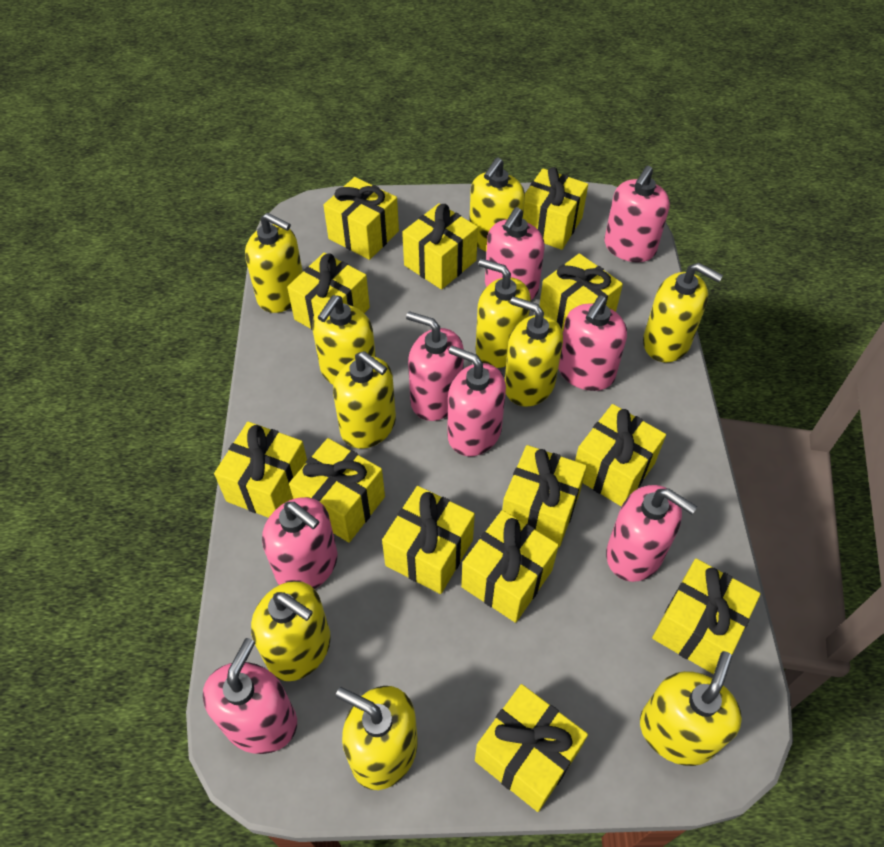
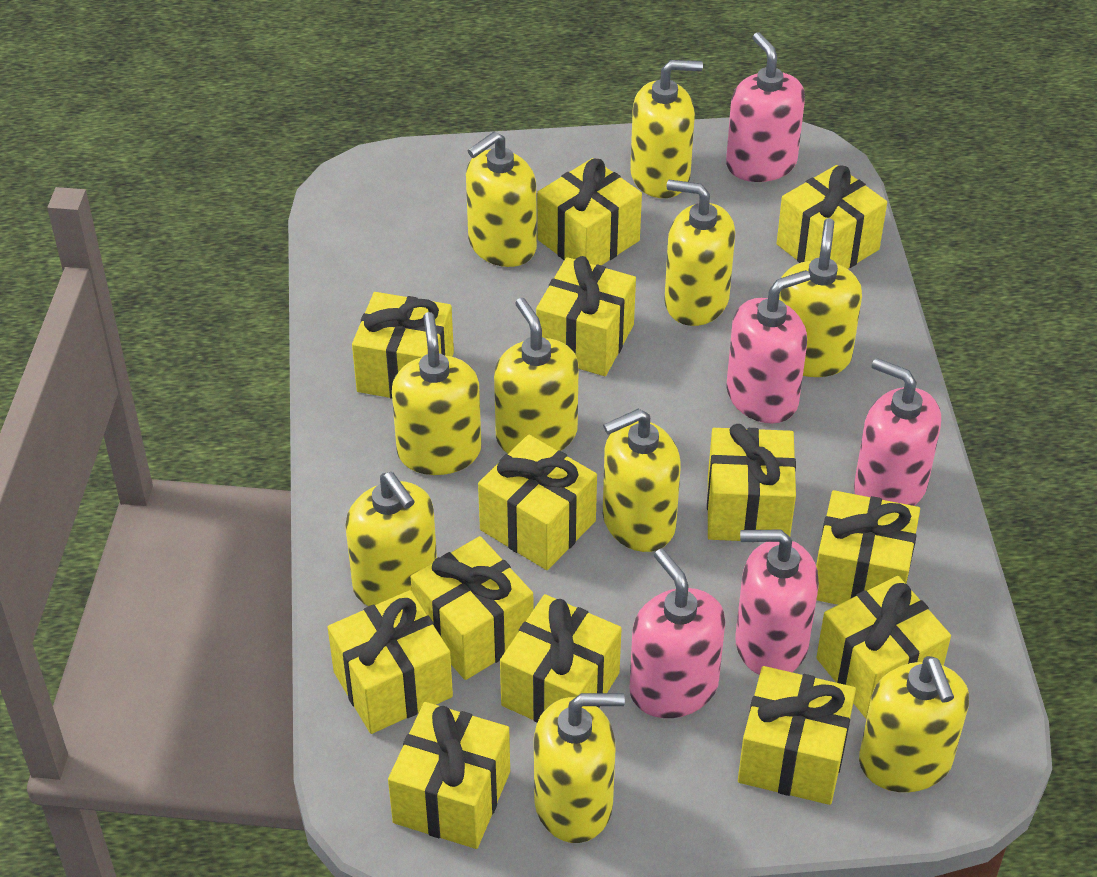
pink soap dispenser: 8 -> 5

